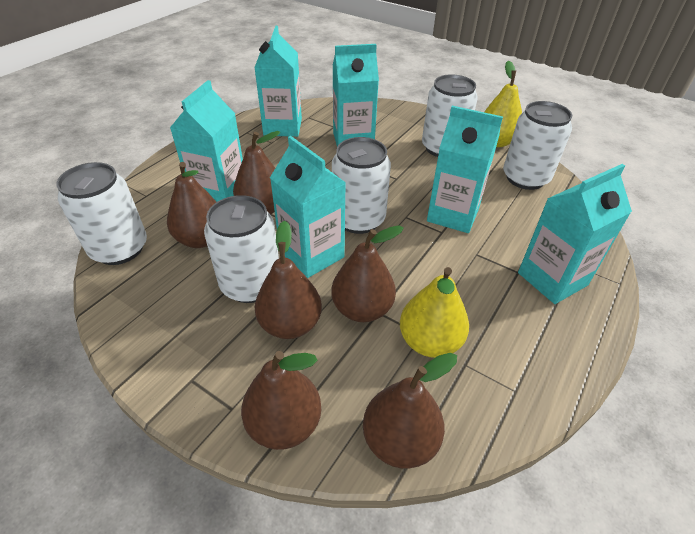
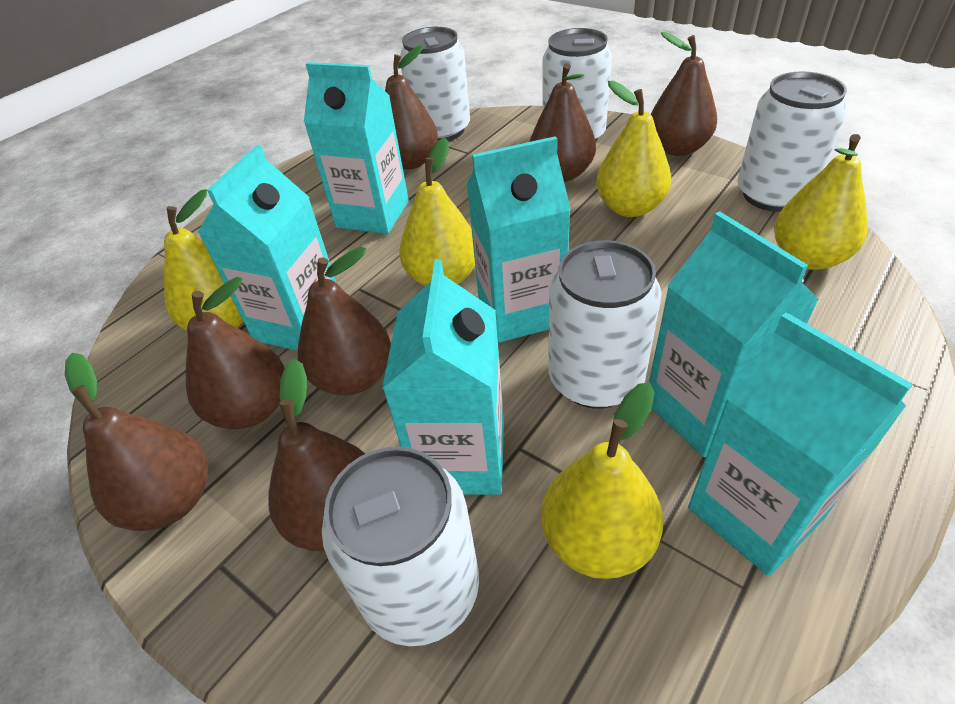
brown pear: 6 -> 7
yellow pear: 2 -> 5

